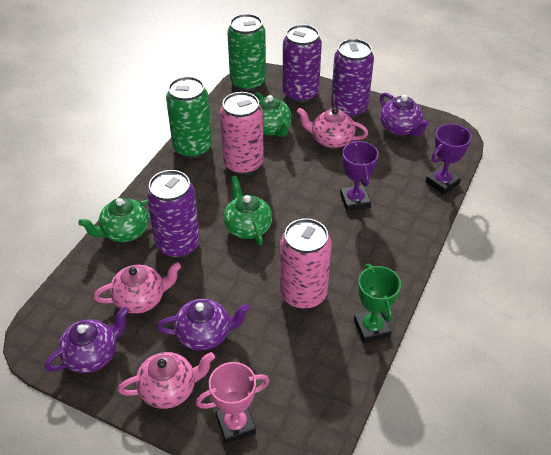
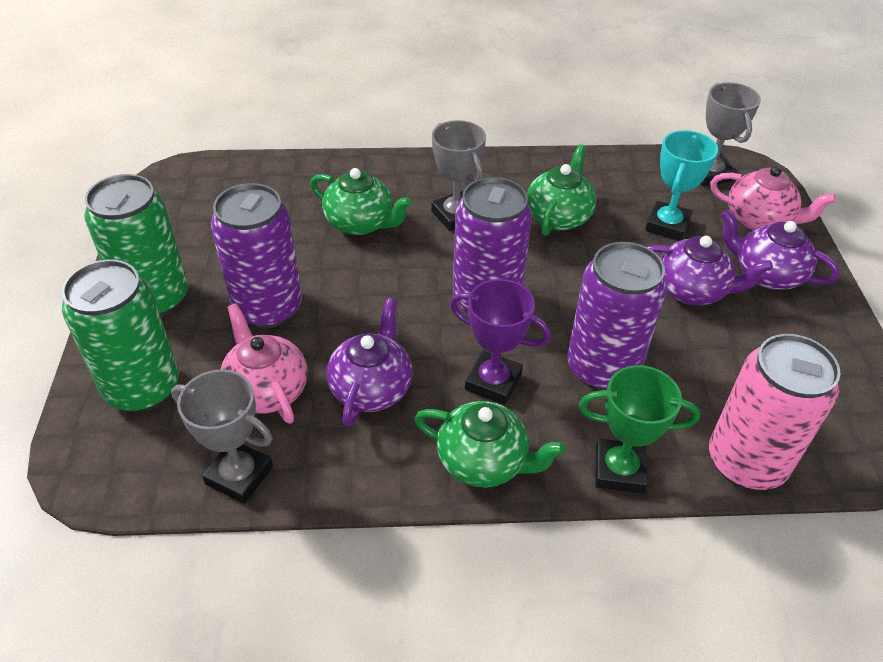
grey trophy: 0 -> 3
pink can: 2 -> 1
pink teapot: 3 -> 2
pink trophy: 1 -> 0
purple trophy: 2 -> 1
turquoise trophy: 0 -> 1

